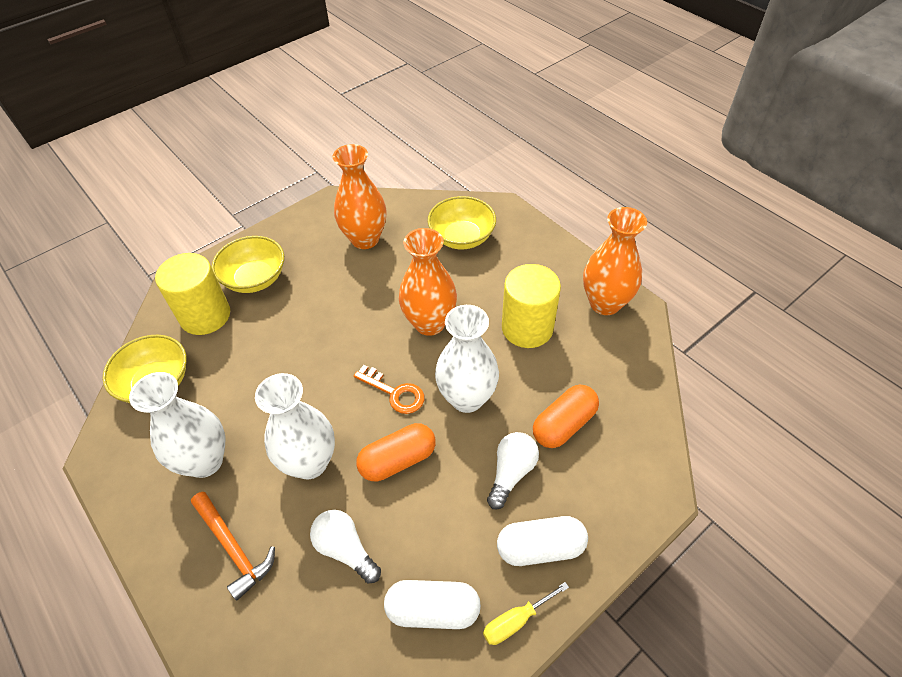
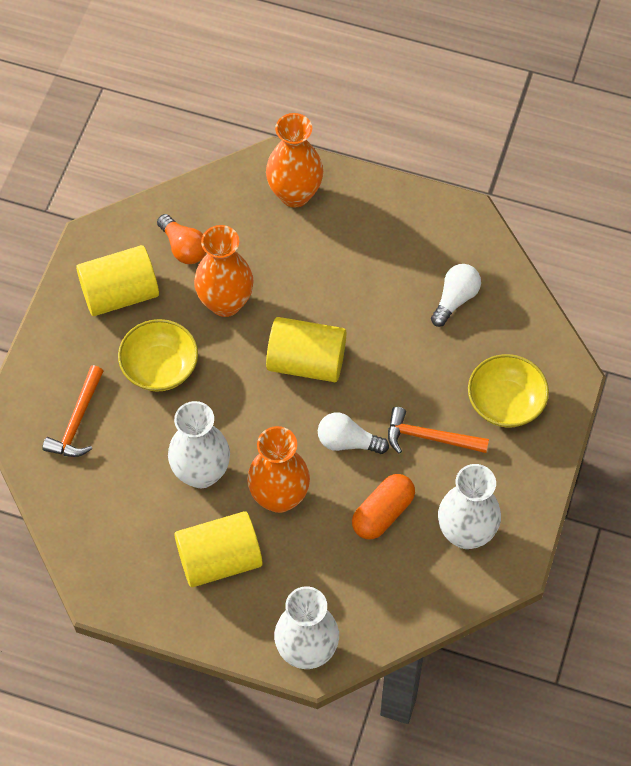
orange capsule: 2 -> 1
orange hammer: 1 -> 2
orange key: 1 -> 0
orange light bulb: 0 -> 1
white capsule: 2 -> 0
yellow bowl: 3 -> 2
yellow cylinder: 2 -> 3
yellow screwdriver: 1 -> 0

